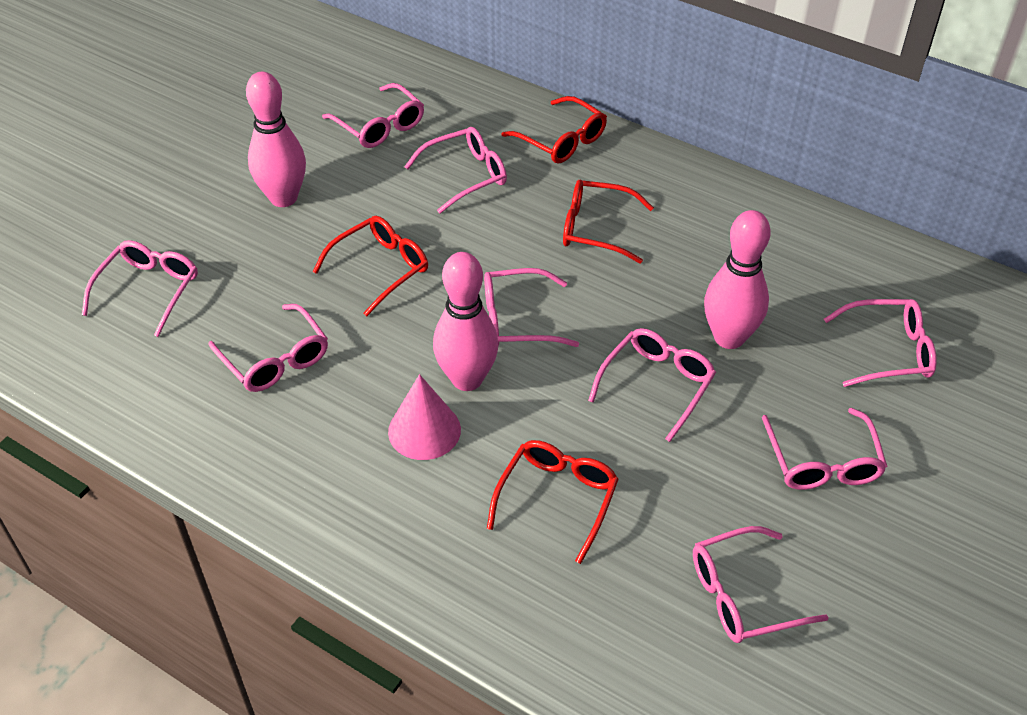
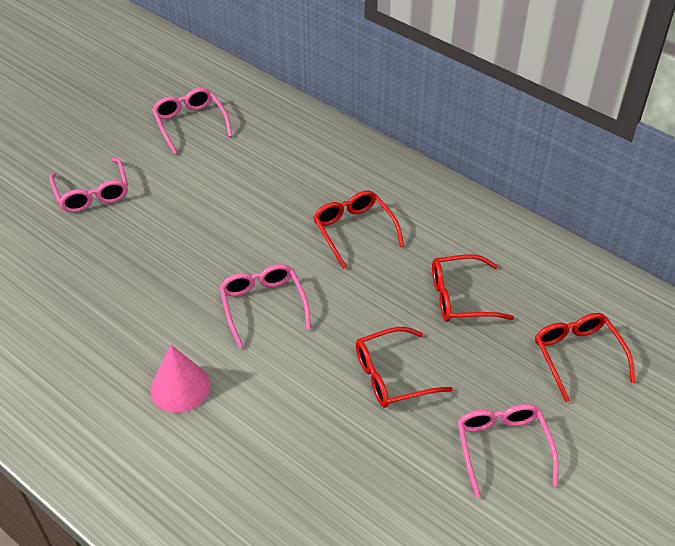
pink bowling pin: 3 -> 0
pink glasses: 9 -> 4

